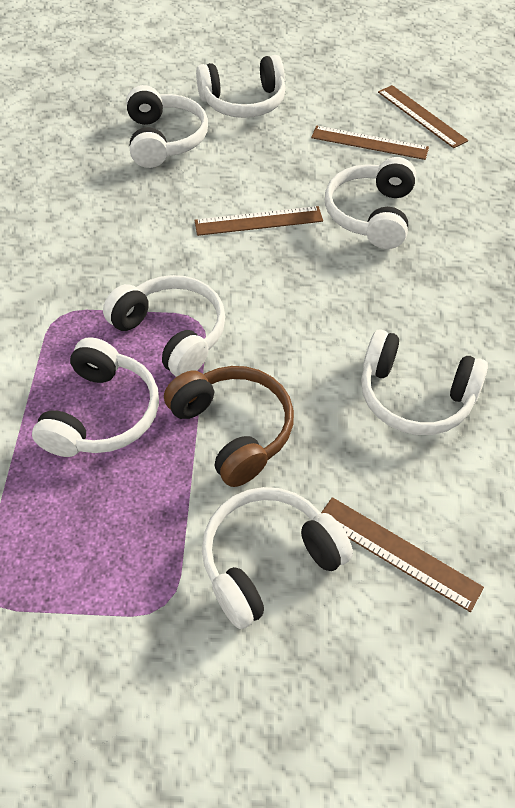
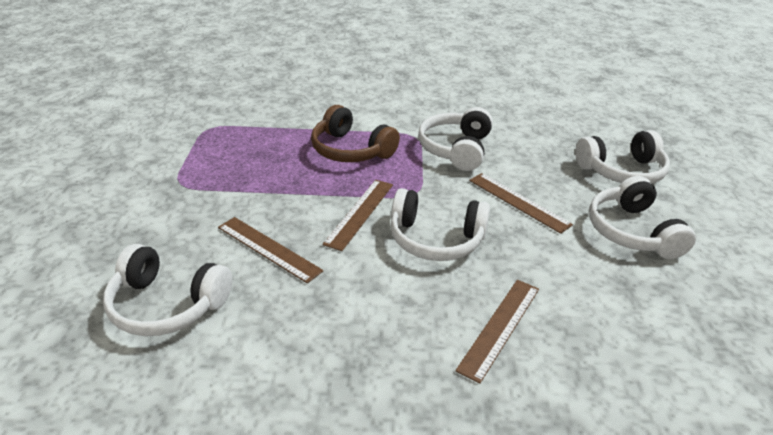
white headphones: 7 -> 5

